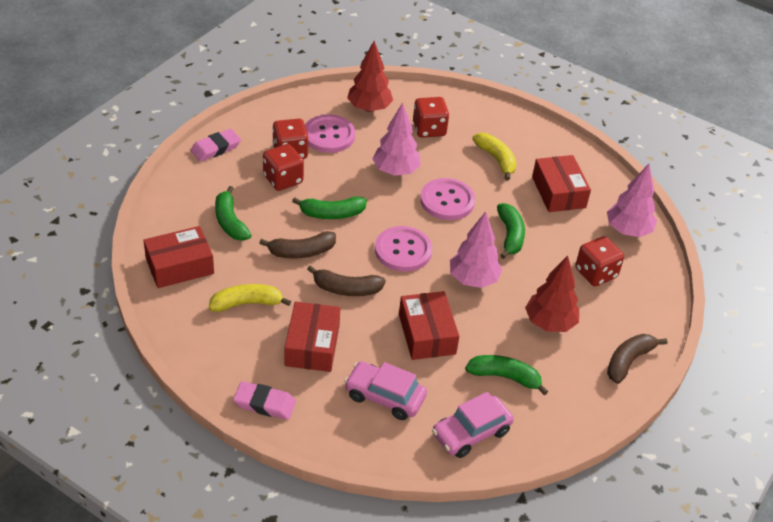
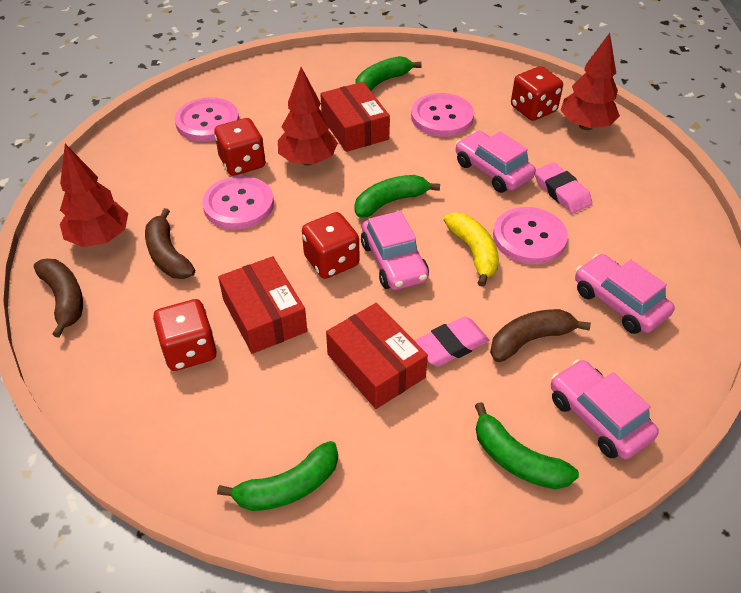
pink button: 3 -> 4
pink car: 2 -> 4
pink tree: 3 -> 0
red box: 4 -> 3
red tree: 2 -> 3
yellow banana: 2 -> 1

